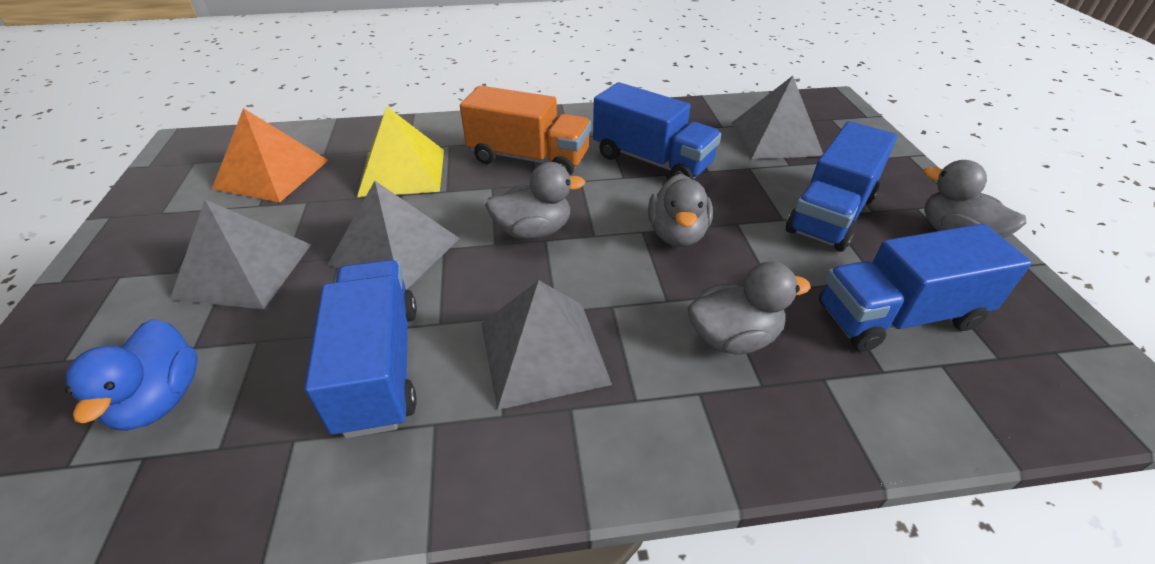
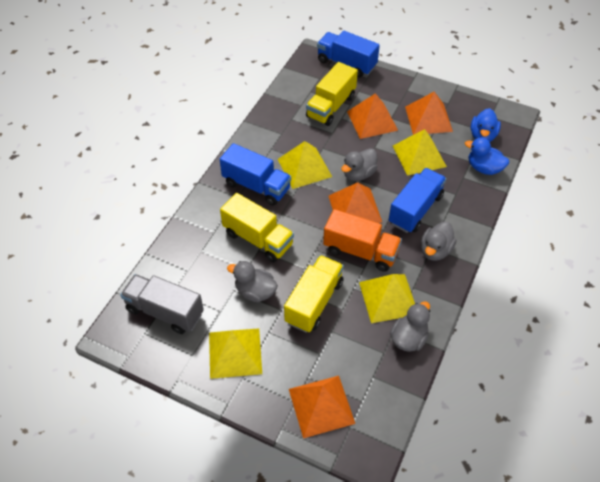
blue duck: 1 -> 2
blue truck: 4 -> 3
grey pyramid: 4 -> 0
grey truck: 0 -> 1
orange pyramid: 1 -> 4
yellow pyramid: 1 -> 4
yellow truck: 0 -> 3

